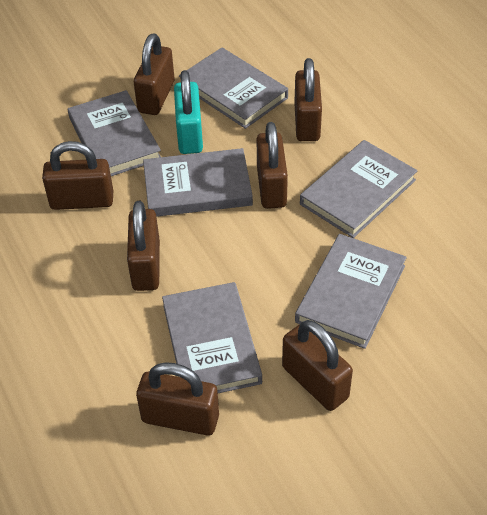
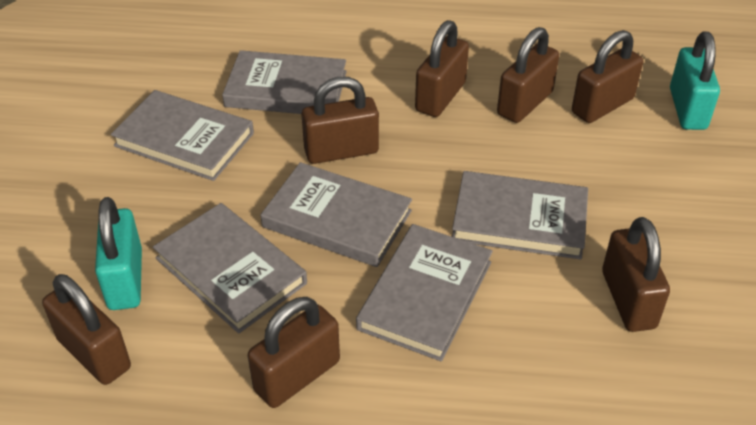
turquoise padlock: 1 -> 2

